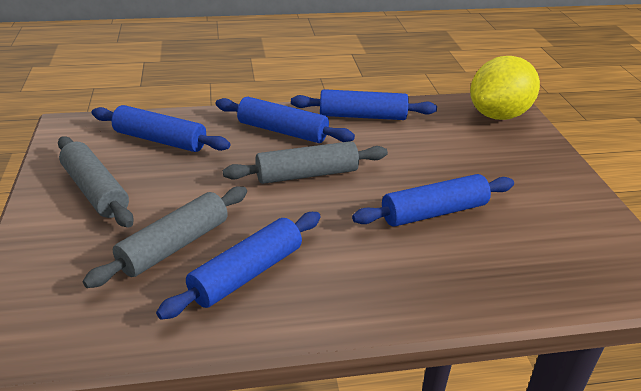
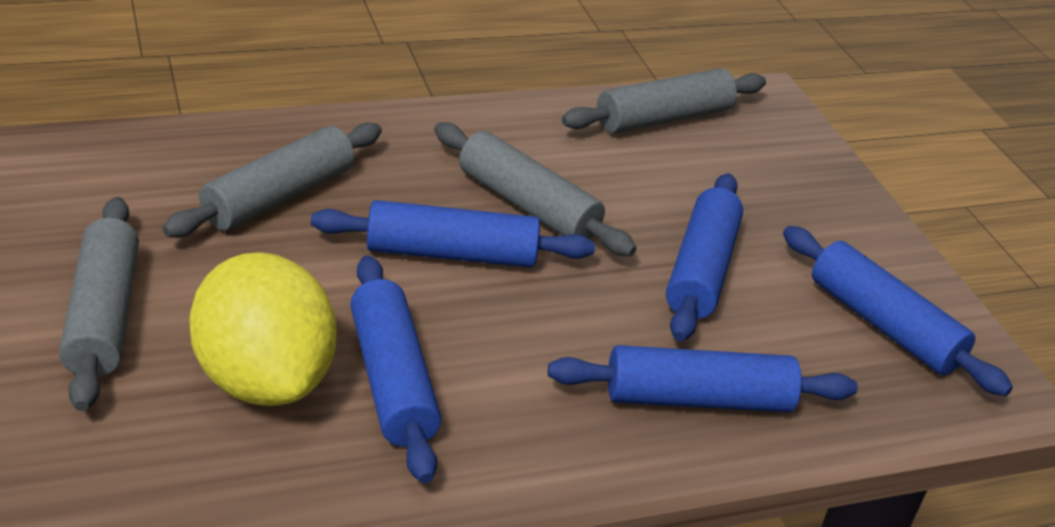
grey rolling pin: 3 -> 4

